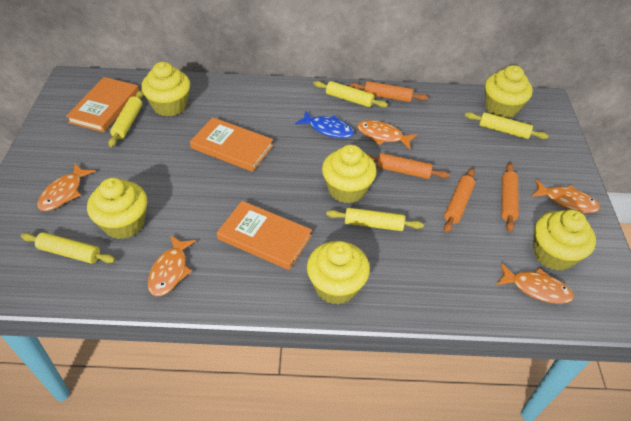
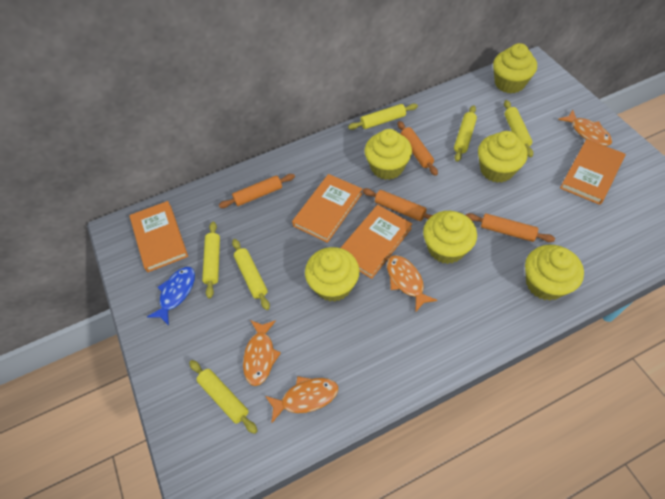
orange book: 3 -> 4
orange fish: 5 -> 4
yellow rolling pin: 5 -> 6

